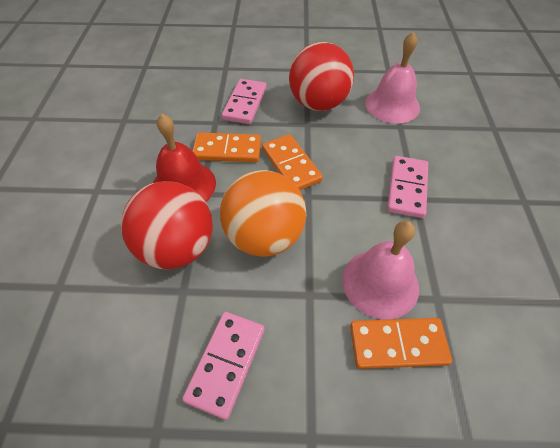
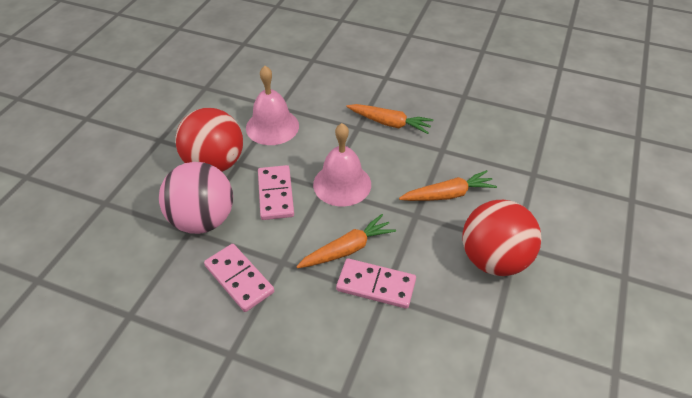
orange ball: 1 -> 0
orange carrot: 0 -> 3
orange domino: 3 -> 0
pink ball: 0 -> 1
red bell: 1 -> 0

